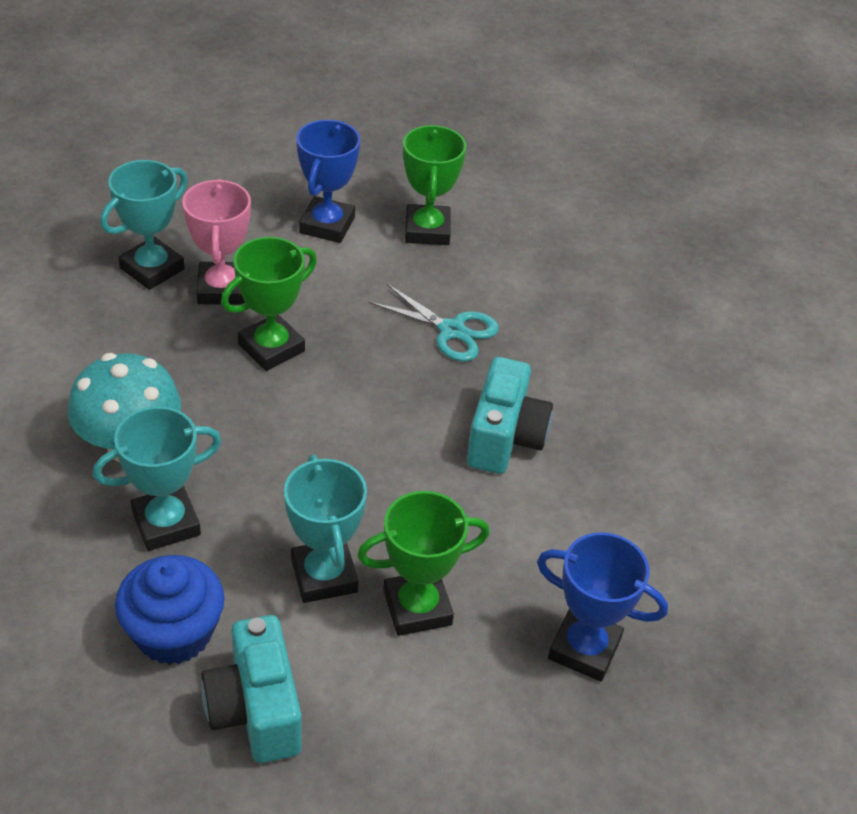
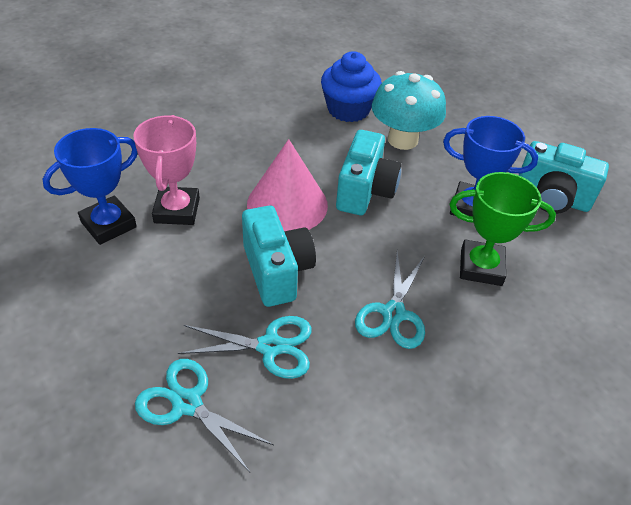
green trophy: 3 -> 1
pink cone: 0 -> 1
turquoise camera: 2 -> 3
turquoise scissors: 1 -> 3
turquoise trophy: 3 -> 0

